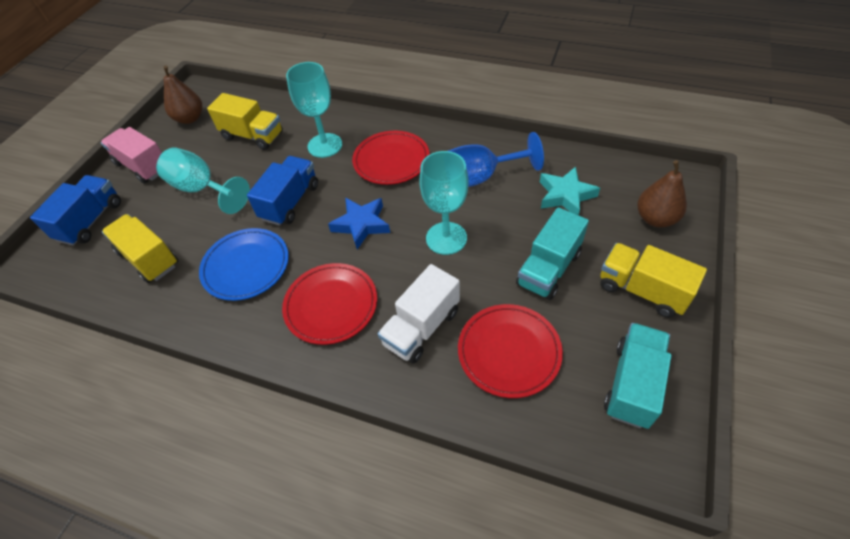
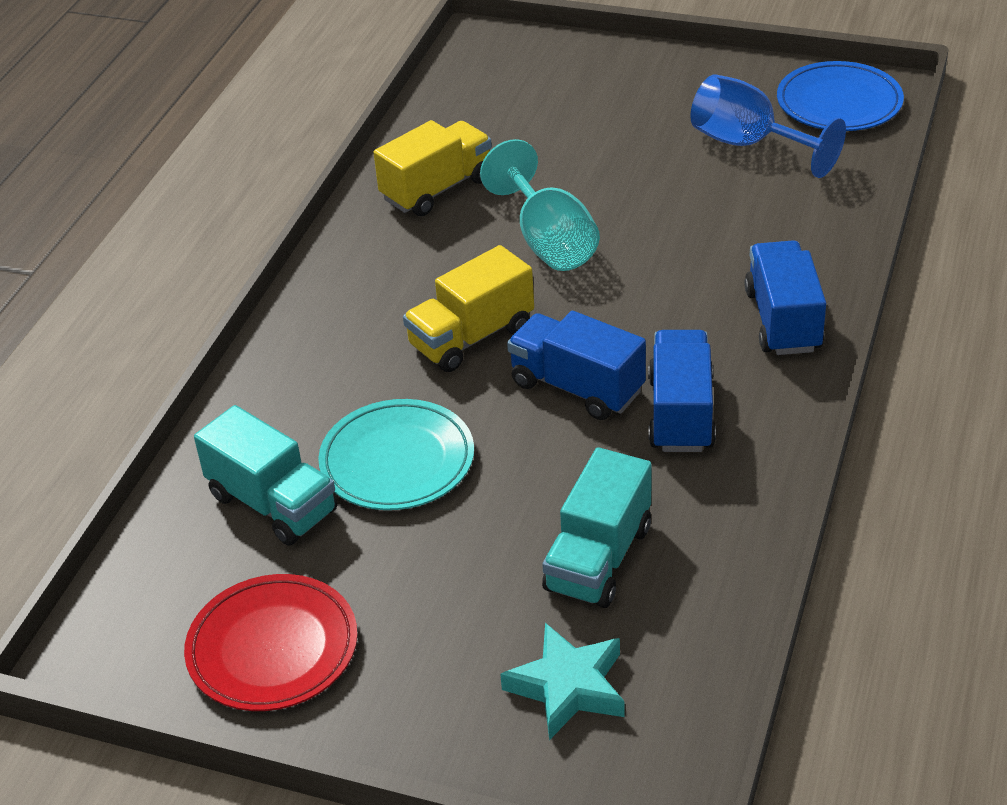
blue star: 1 -> 0
blue truck: 2 -> 3
brown pear: 2 -> 0
pink truck: 1 -> 0
red plate: 3 -> 1
turquoise goblet: 3 -> 1
turquoise plate: 0 -> 1
white truck: 1 -> 0
yellow truck: 3 -> 2

